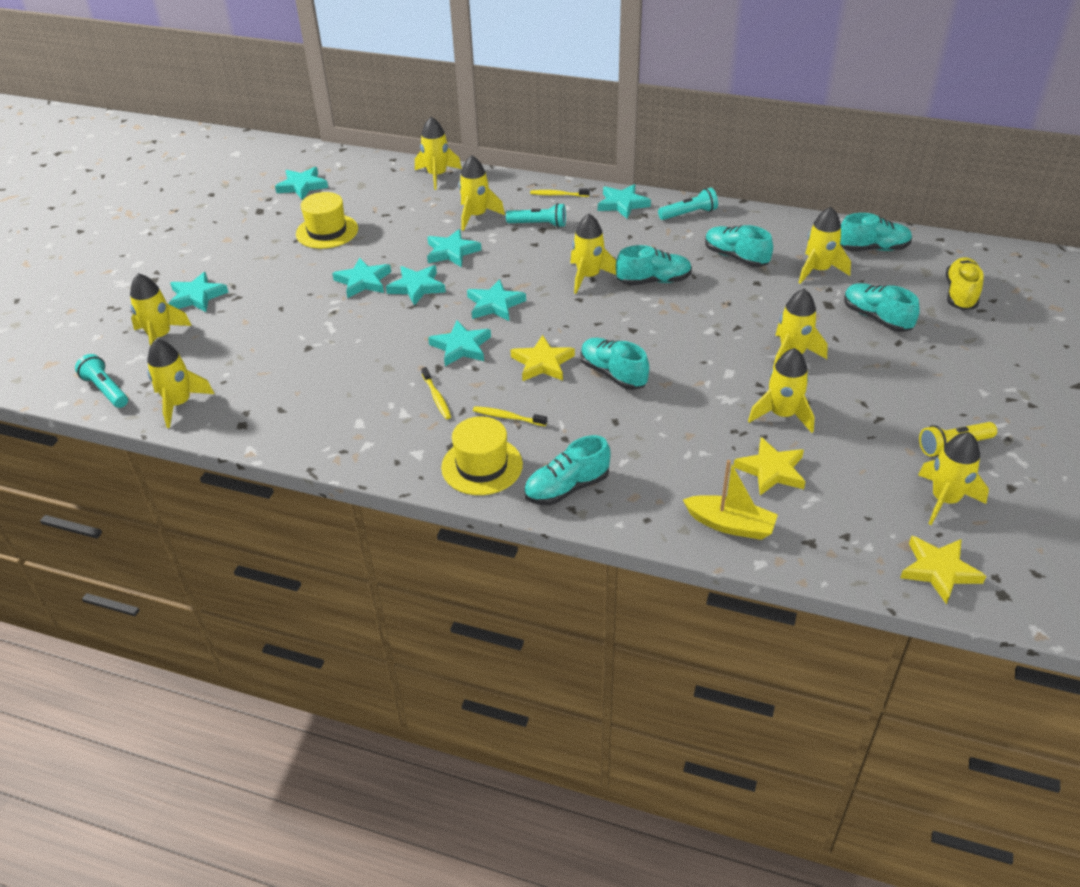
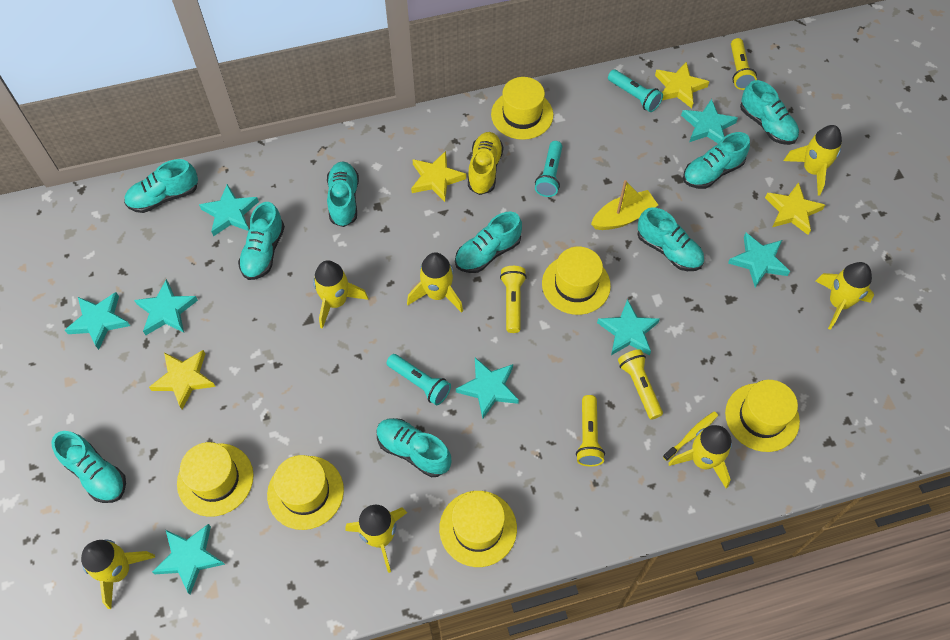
turquoise shoe: 6 -> 9
yellow flashlight: 1 -> 4
yellow hat: 2 -> 6
yellow rocket: 9 -> 7
yellow star: 3 -> 4
yellow toothbrush: 3 -> 1

